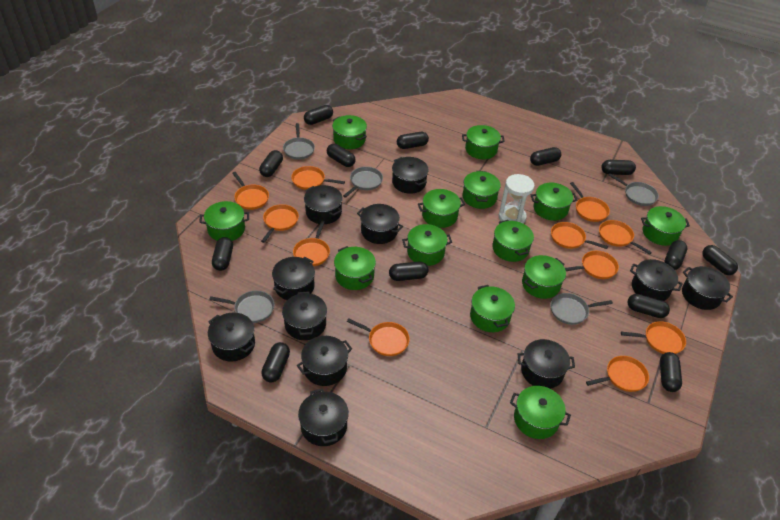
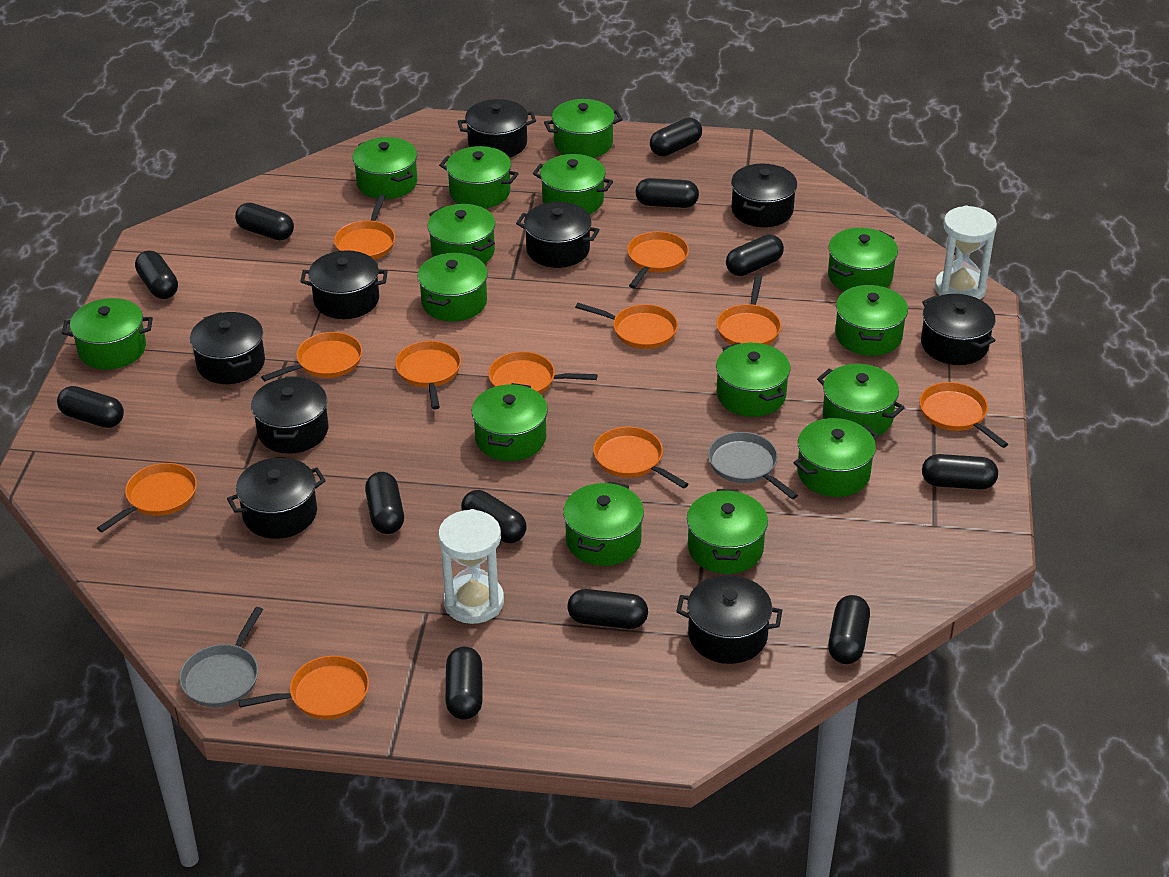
black capsule: 13 -> 12
black pot: 11 -> 9
green pot: 13 -> 15
grey pan: 5 -> 2
white hourglass: 1 -> 2

